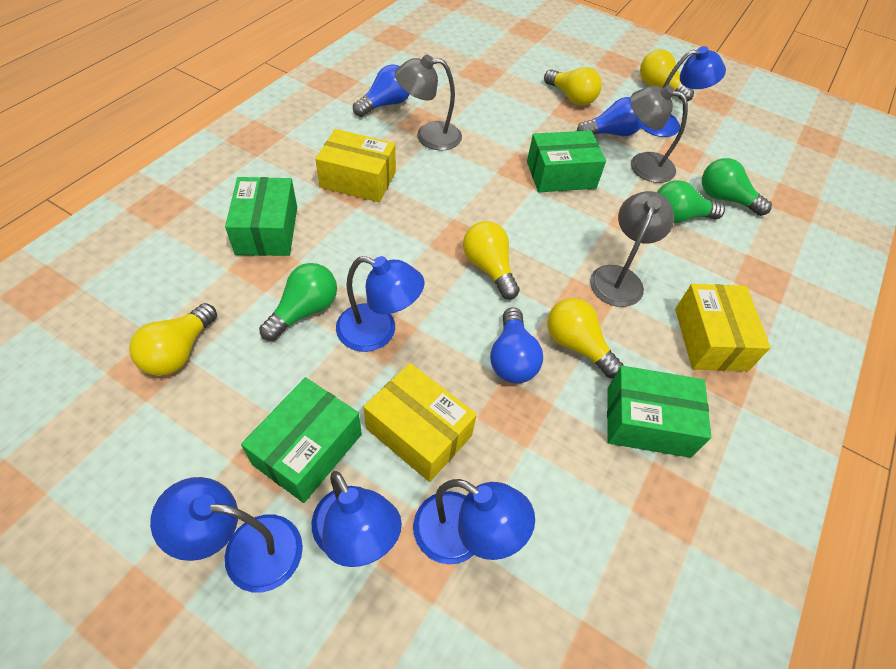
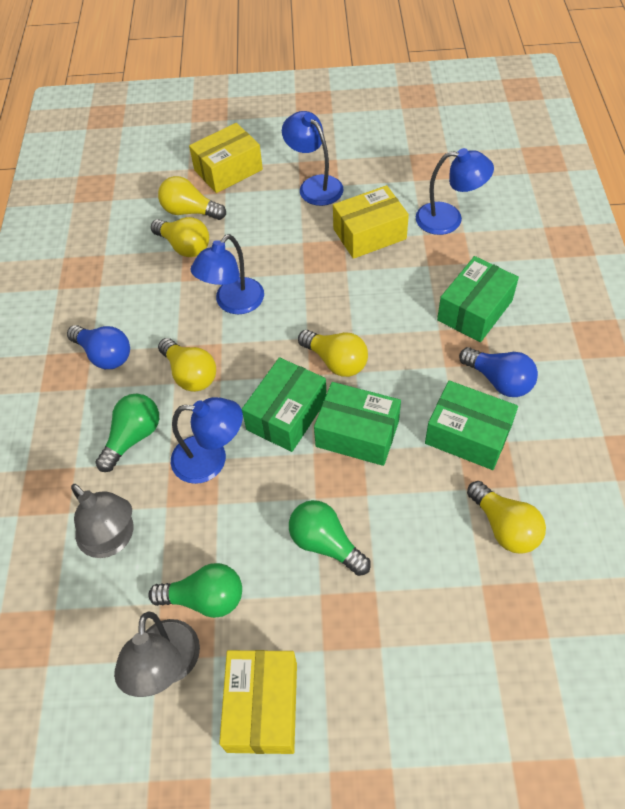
blue lamp: 5 -> 4
blue light bulb: 3 -> 2
grey lamp: 3 -> 2

